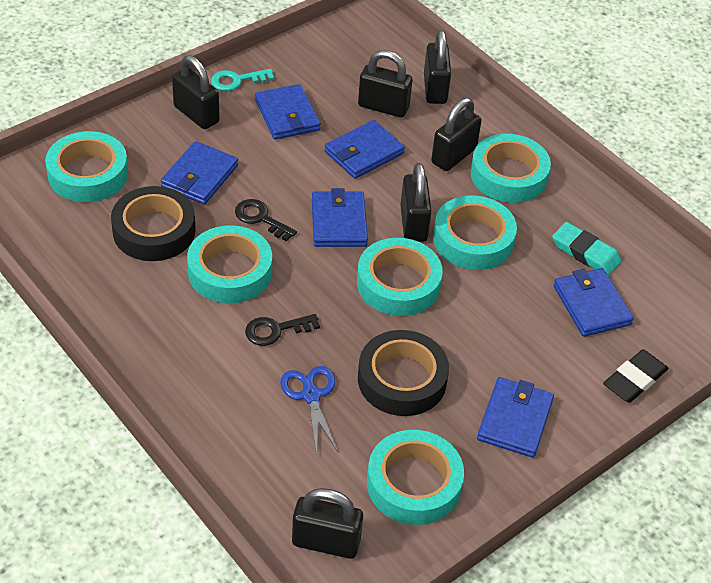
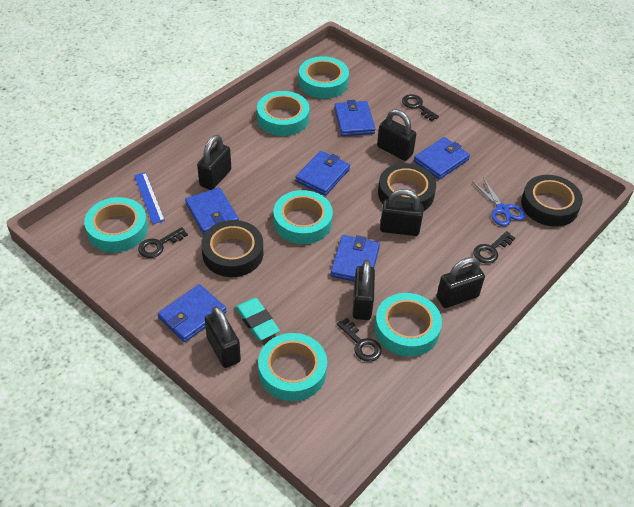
black eraser: 1 -> 0
black key: 2 -> 4
black tape: 2 -> 3
blue ruler: 0 -> 1
turquoise key: 1 -> 0

